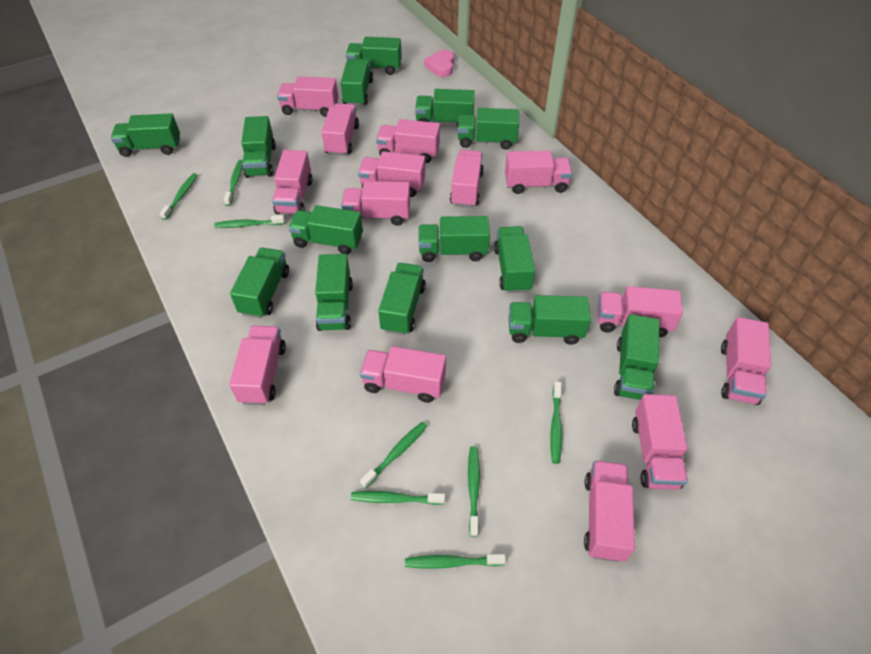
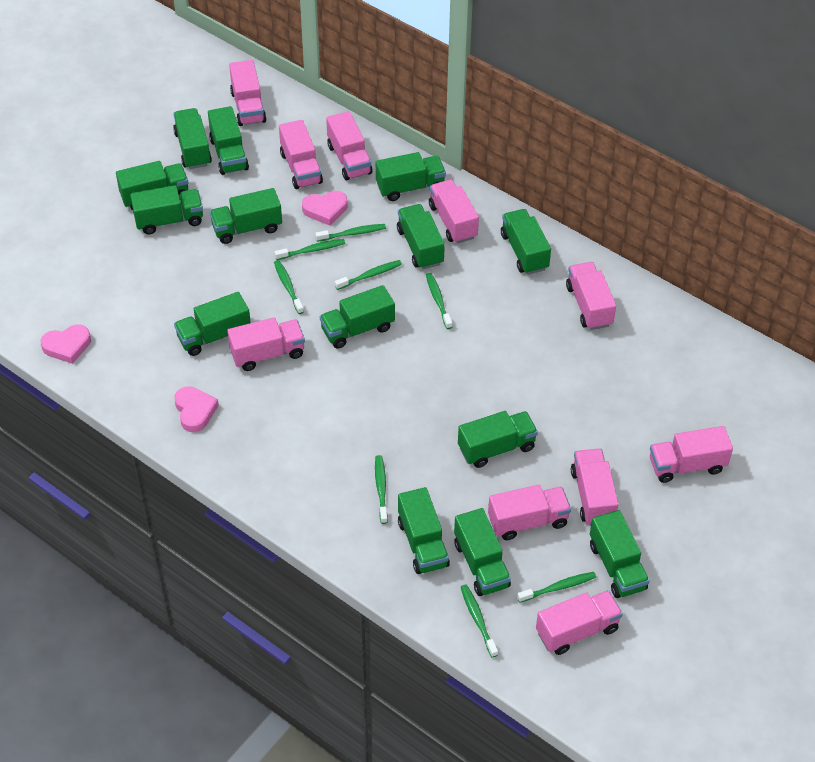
pink heart: 1 -> 3
pink truck: 14 -> 10

